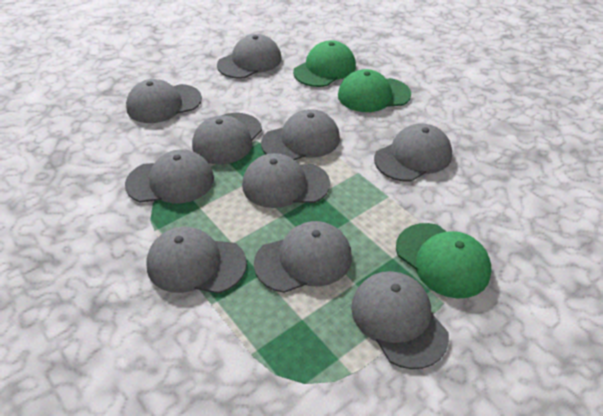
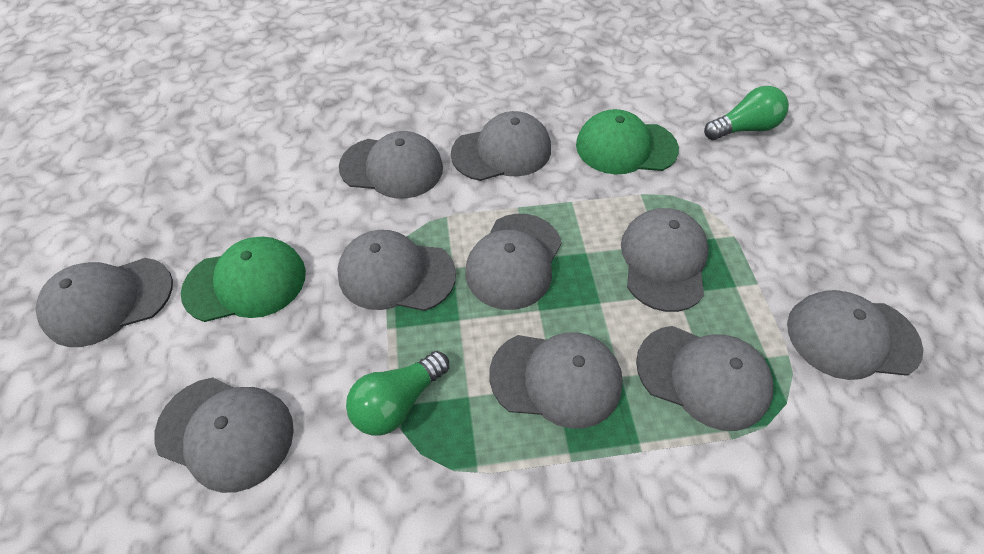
green cap: 3 -> 2
green light bulb: 0 -> 2

